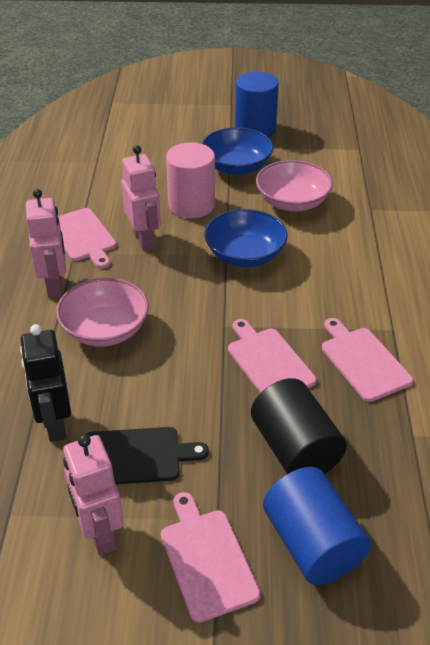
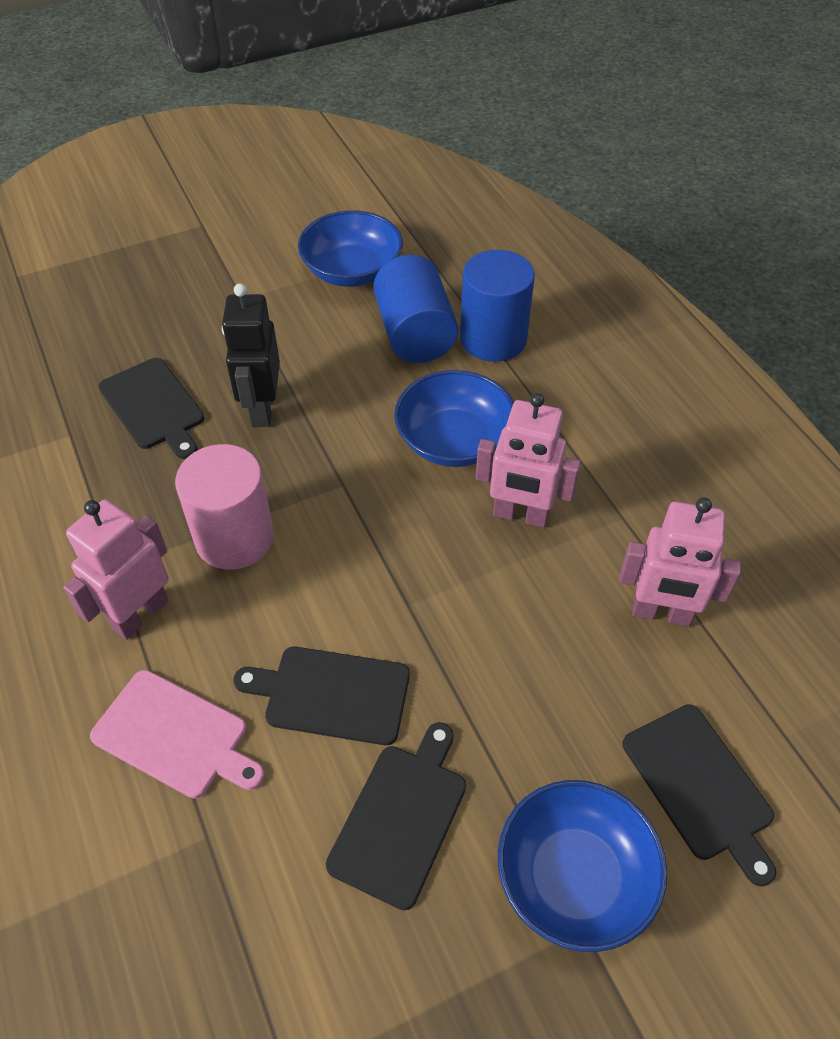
black cutting board: 1 -> 4
black cylinder: 1 -> 0
blue bowl: 2 -> 3
pink bowl: 2 -> 0
pink cutting board: 4 -> 1

